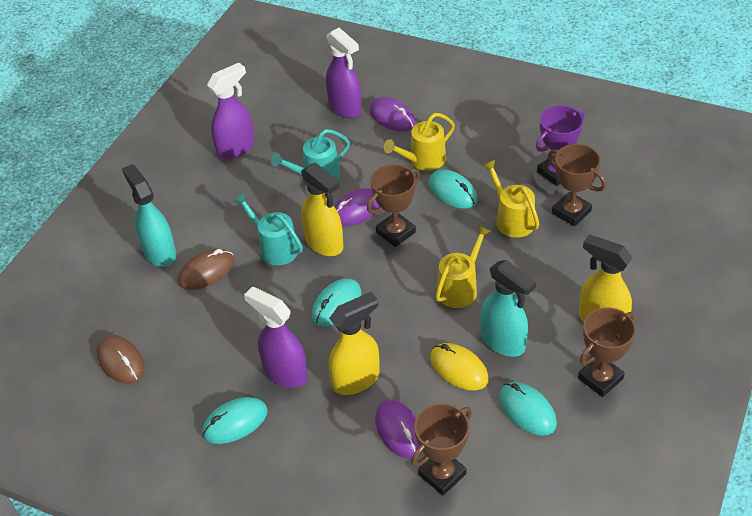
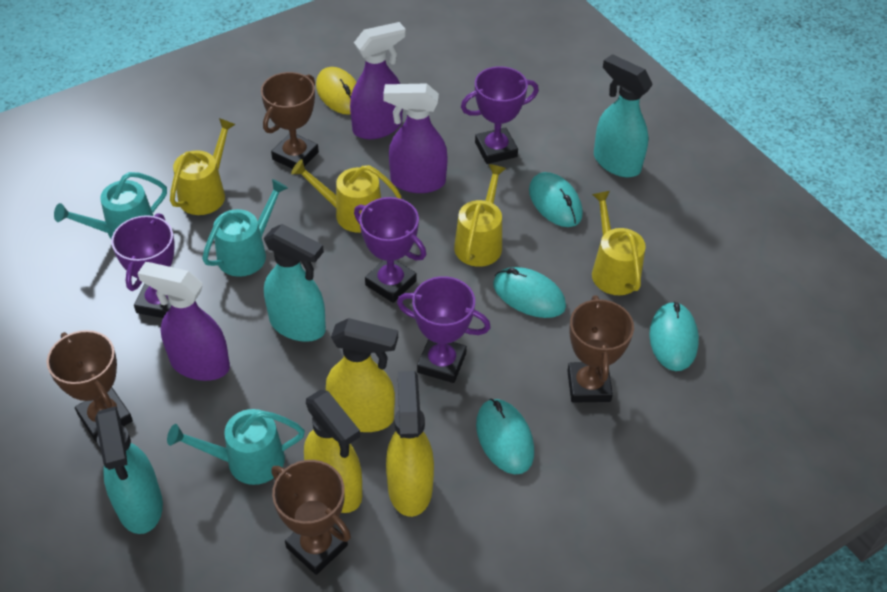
brown mouse: 2 -> 0
purple mouse: 3 -> 0
purple trophy: 1 -> 4
turquoise spray bottle: 2 -> 3
turquoise watering can: 2 -> 3
yellow watering can: 3 -> 4

